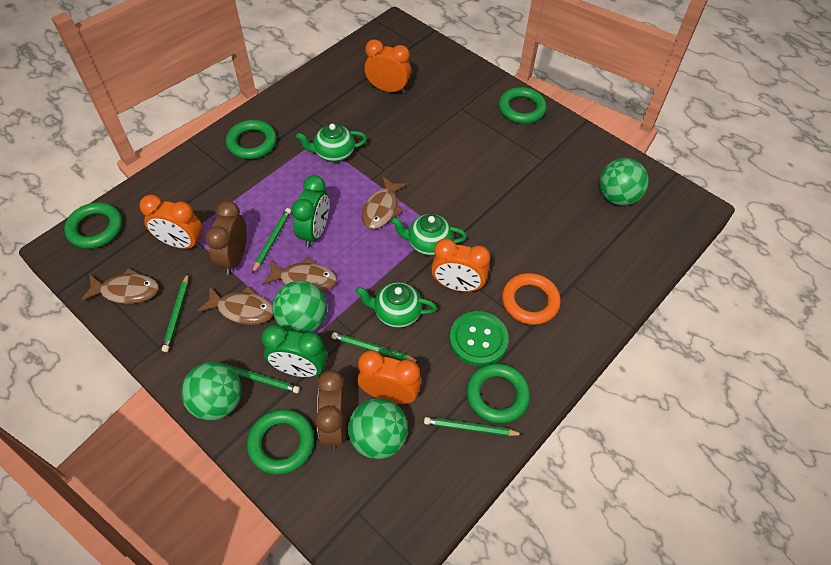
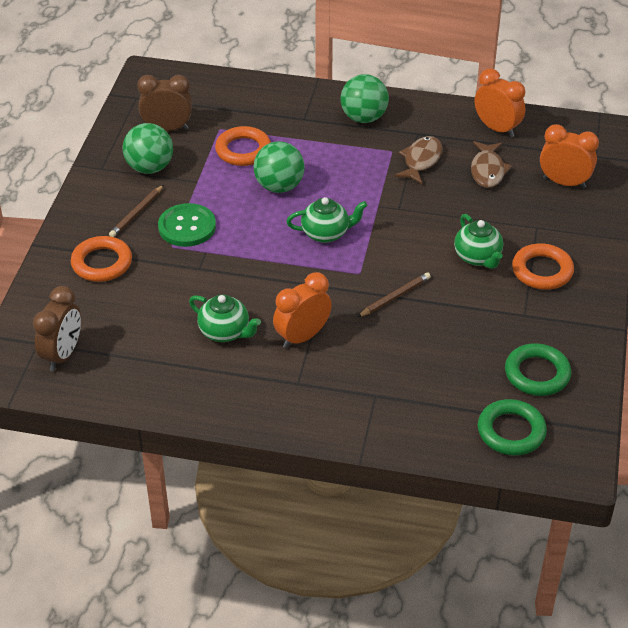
brown fish: 4 -> 2
brown pencil: 0 -> 2
green ball: 4 -> 3
green clock: 2 -> 0
green pencil: 5 -> 0
green ring: 5 -> 2
orange clock: 4 -> 3
orange ring: 1 -> 3

